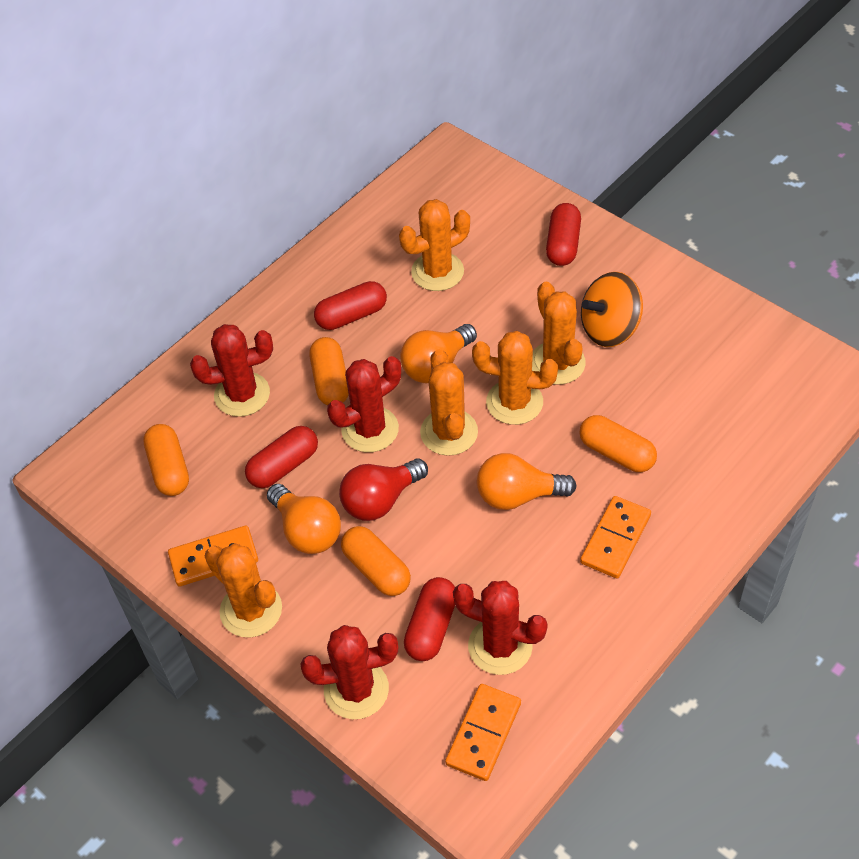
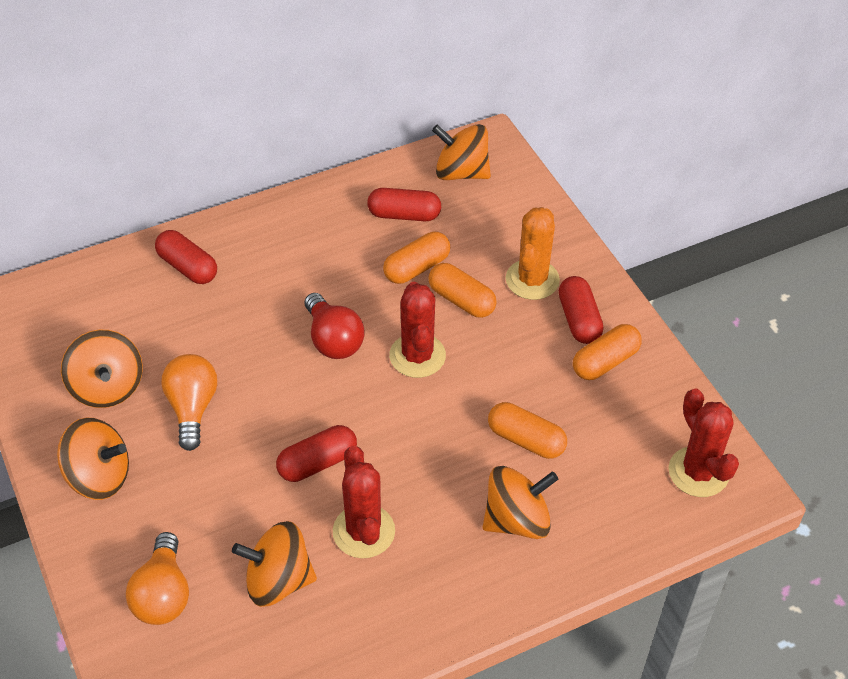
orange cactus: 5 -> 1
orange domino: 3 -> 0
orange light bulb: 3 -> 2
orange spinning top: 1 -> 5
red cactus: 4 -> 3

